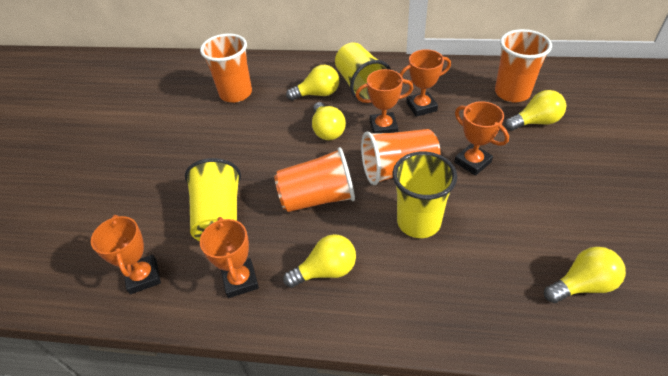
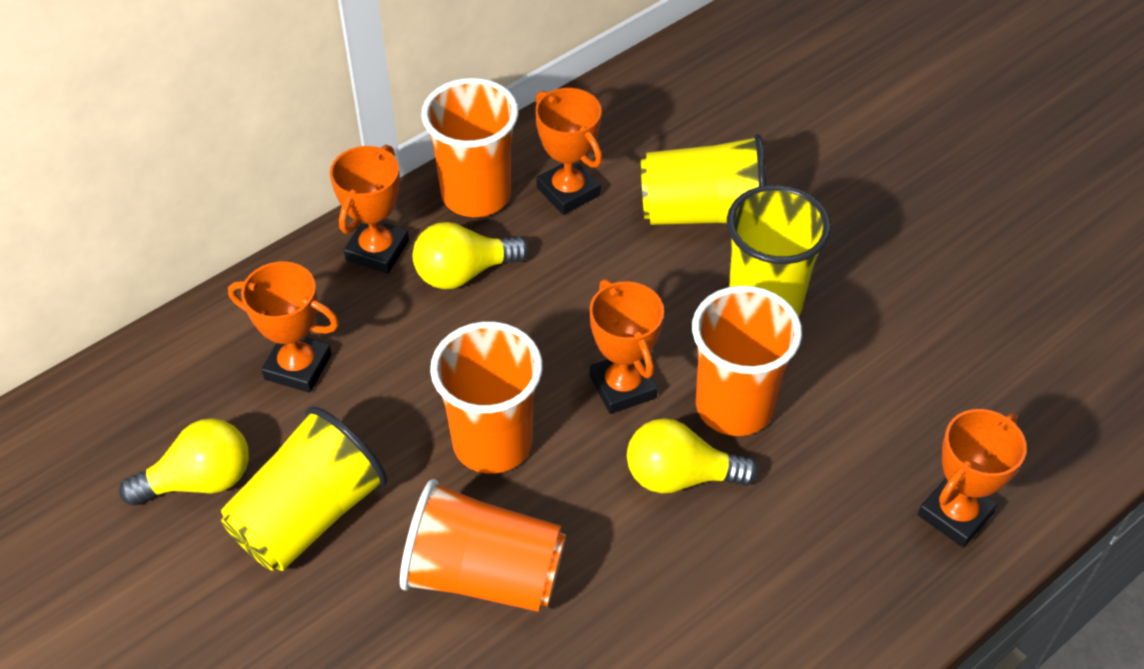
yellow light bulb: 5 -> 3

